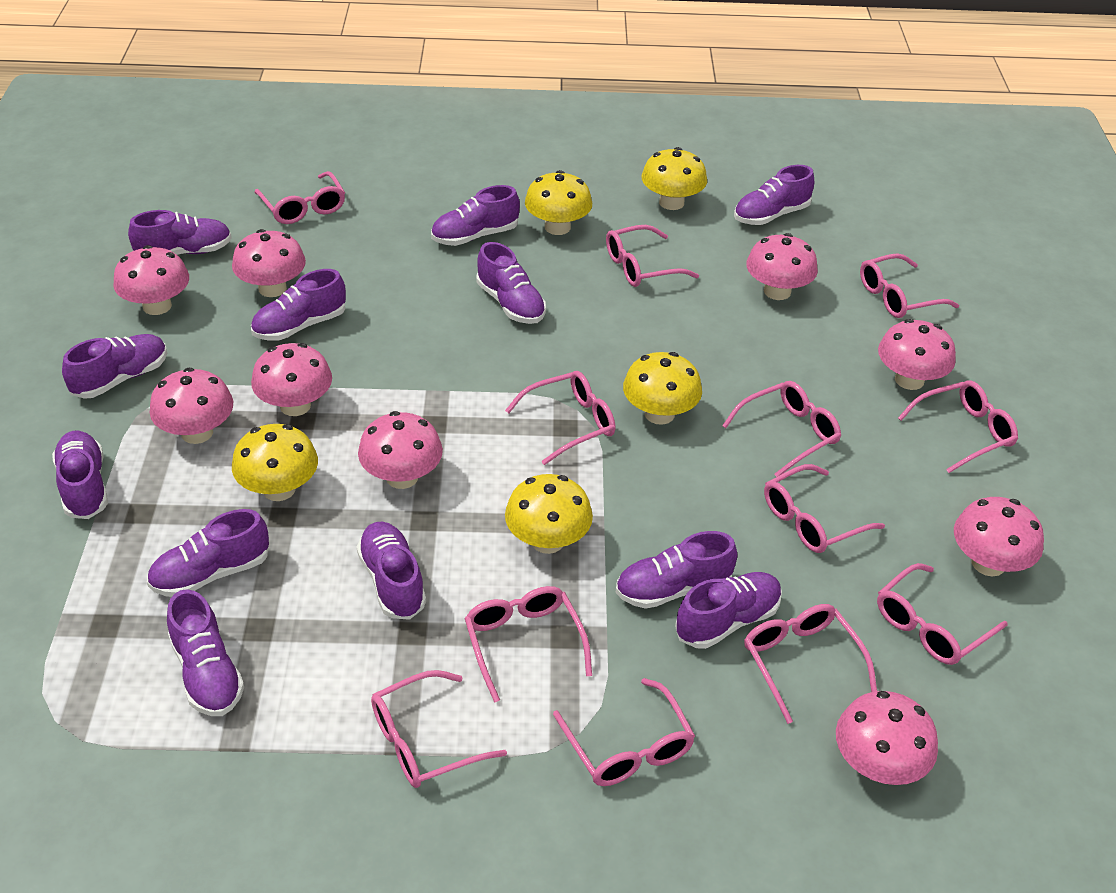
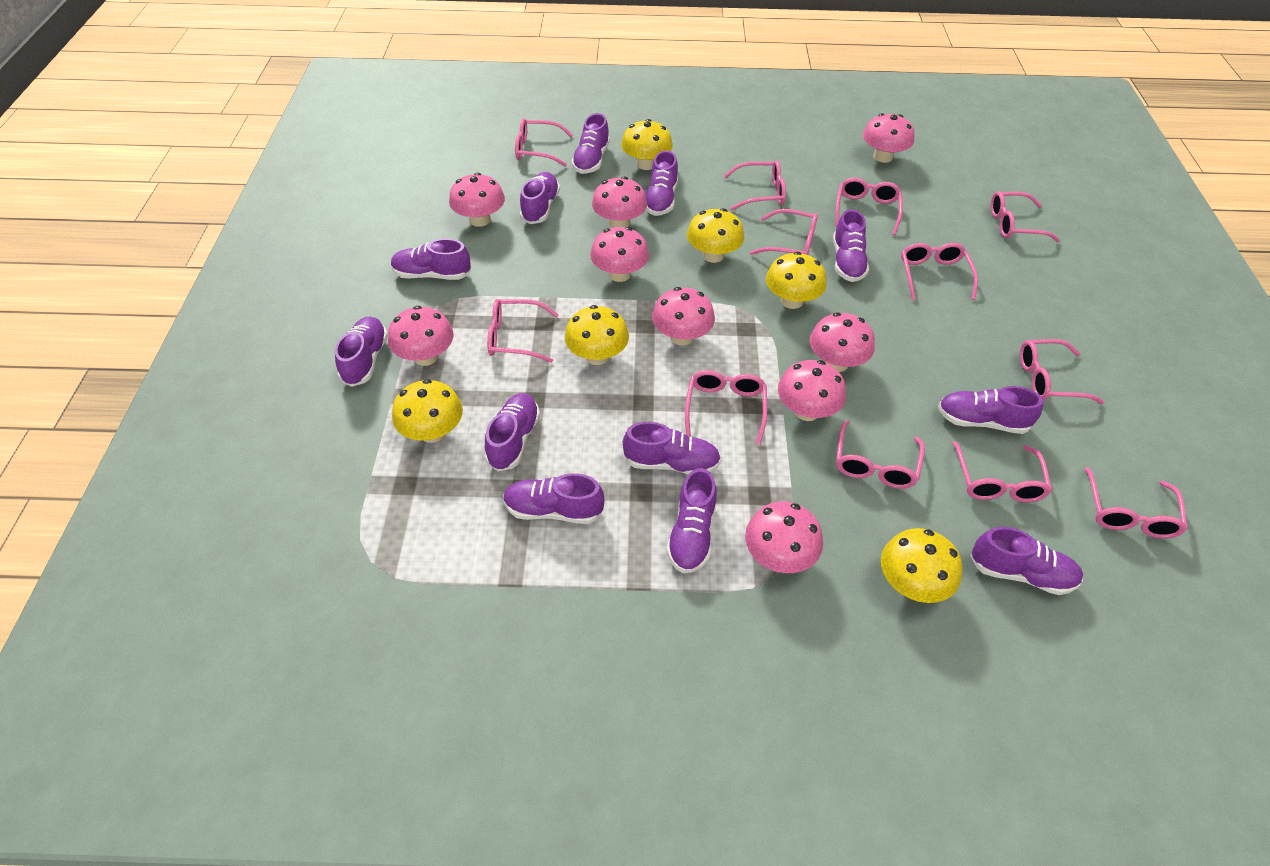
yellow mushroom: 5 -> 6

